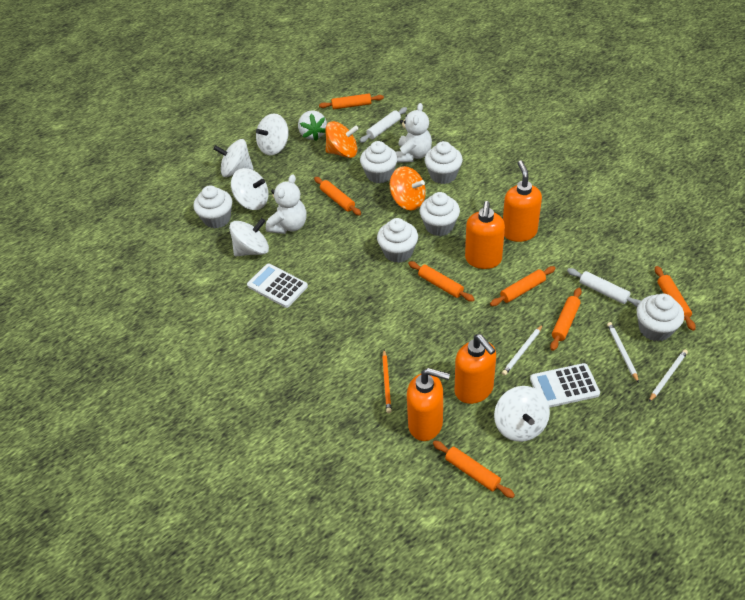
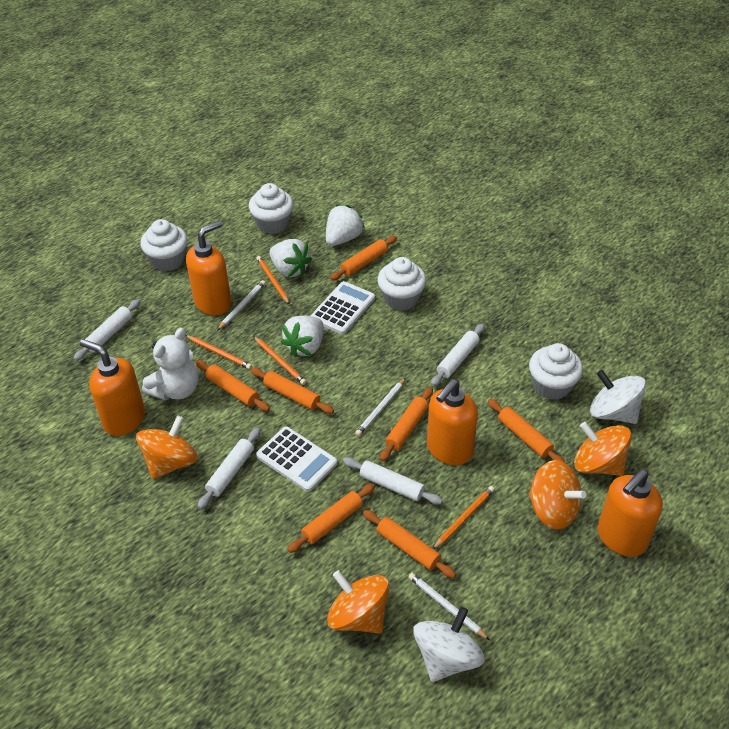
orange pencil: 1 -> 4
orange spinning top: 2 -> 4
white cupcake: 6 -> 4
white rolling pin: 2 -> 4
white spinning top: 5 -> 2
white strawberry: 1 -> 3
white teddy bear: 2 -> 1

